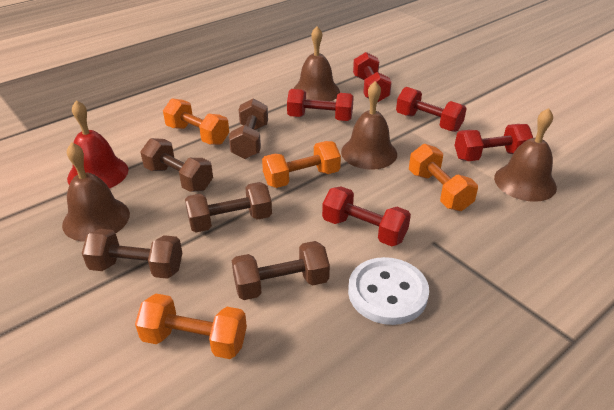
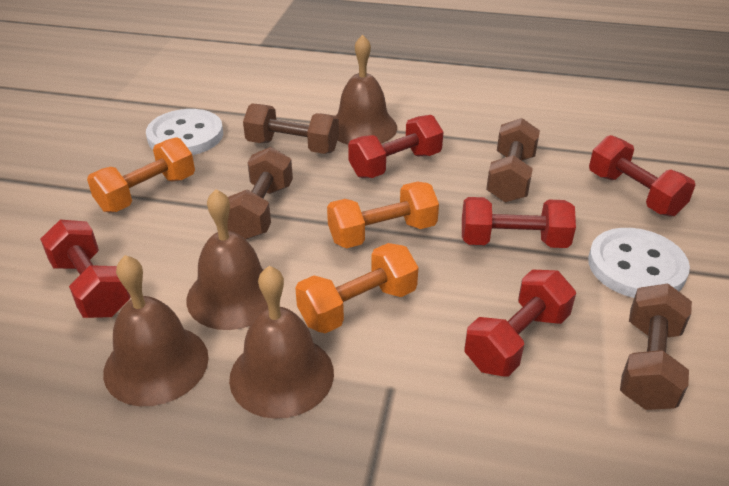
brown dumbbell: 5 -> 4
orange dumbbell: 4 -> 3
red bell: 1 -> 0
white button: 1 -> 2

